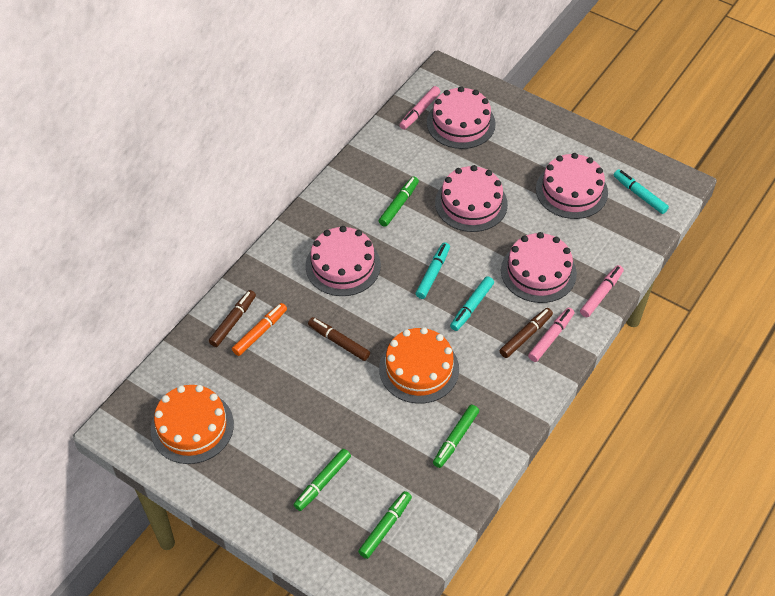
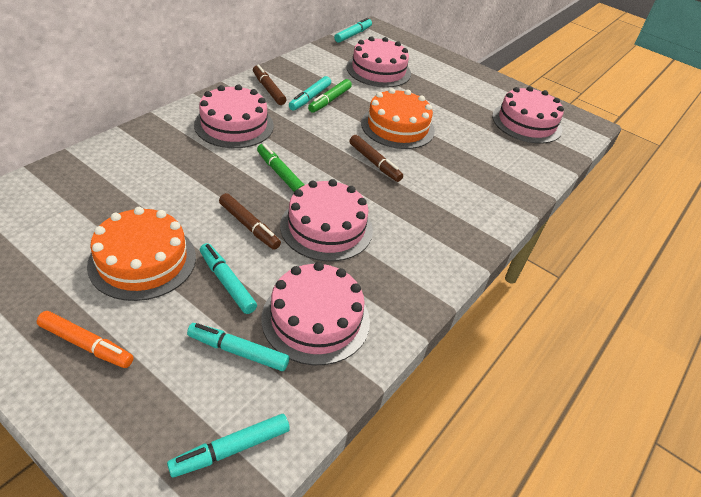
green marker: 4 -> 2
pink marker: 3 -> 0
turquoise marker: 3 -> 5

